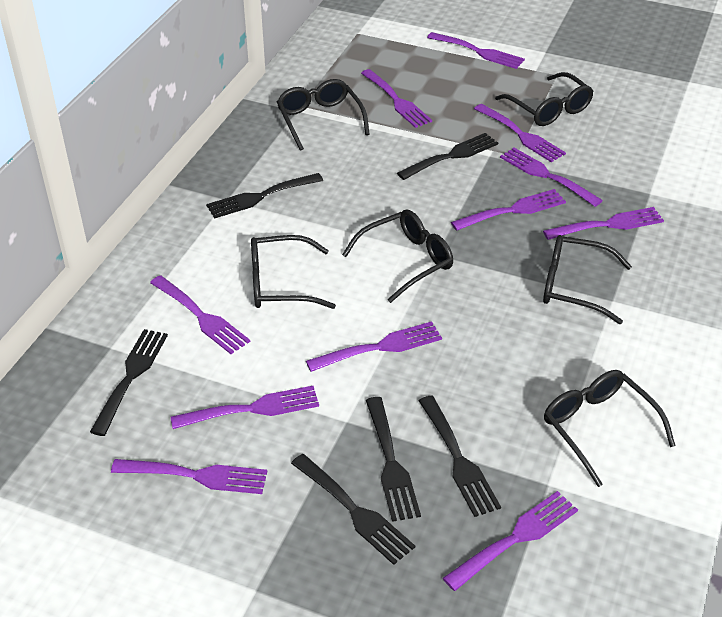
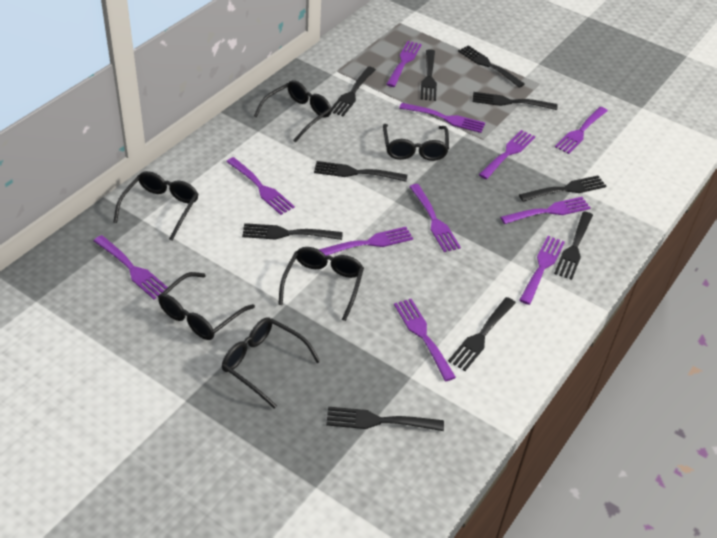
black fork: 6 -> 10

